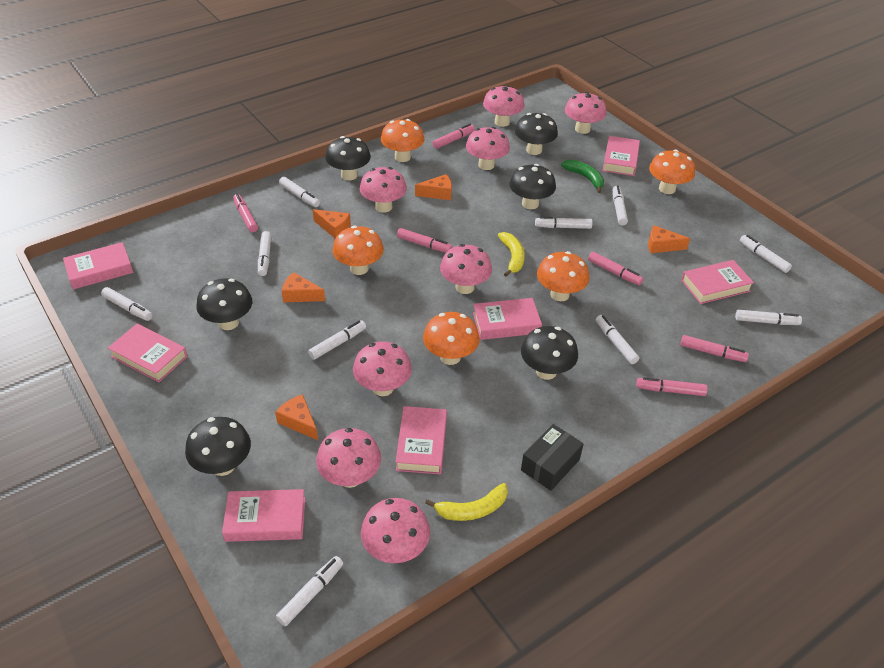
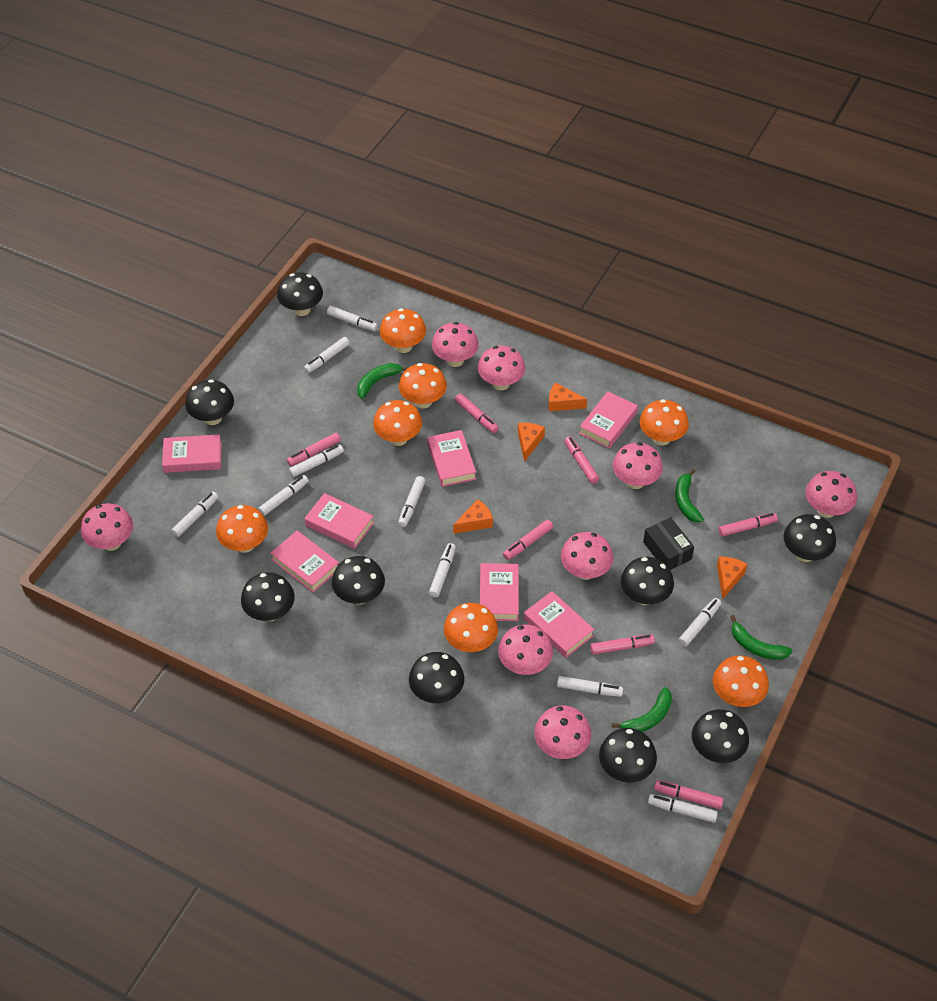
black mushroom: 6 -> 9
green banana: 1 -> 4
orange cheese: 5 -> 4
orange mushroom: 5 -> 7
pink marker: 6 -> 7
yellow banana: 2 -> 0

